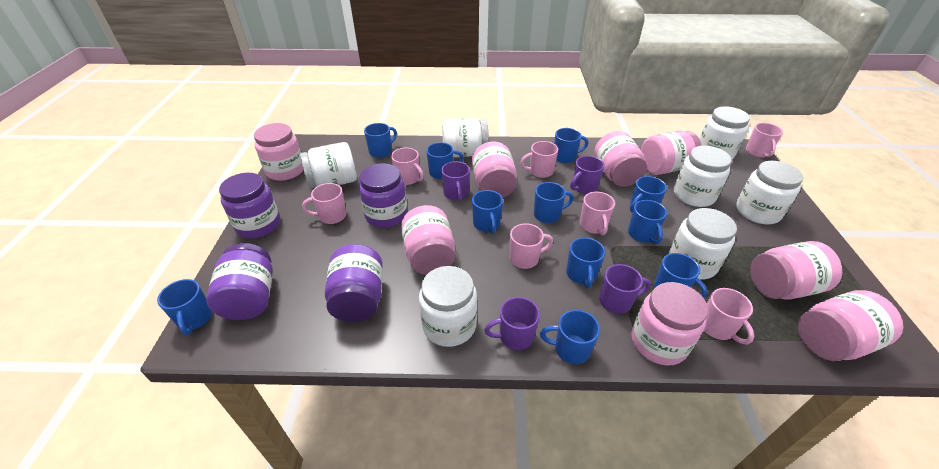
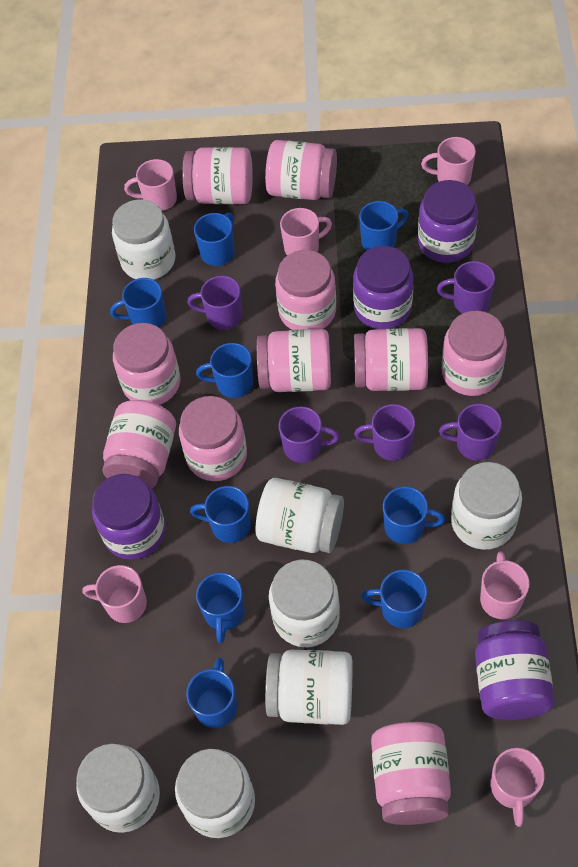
blue mug: 11 -> 9
pink jar: 8 -> 10
pink mug: 7 -> 6
purple mug: 4 -> 5

